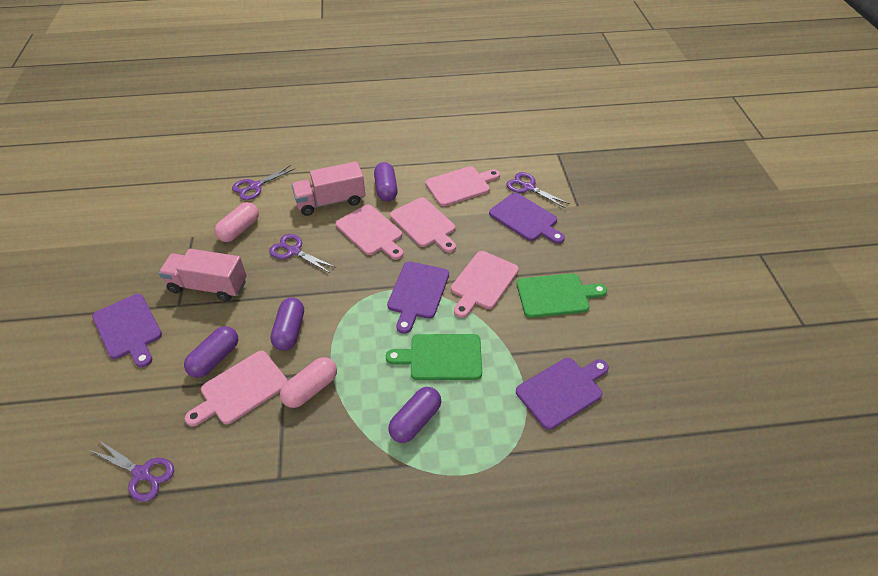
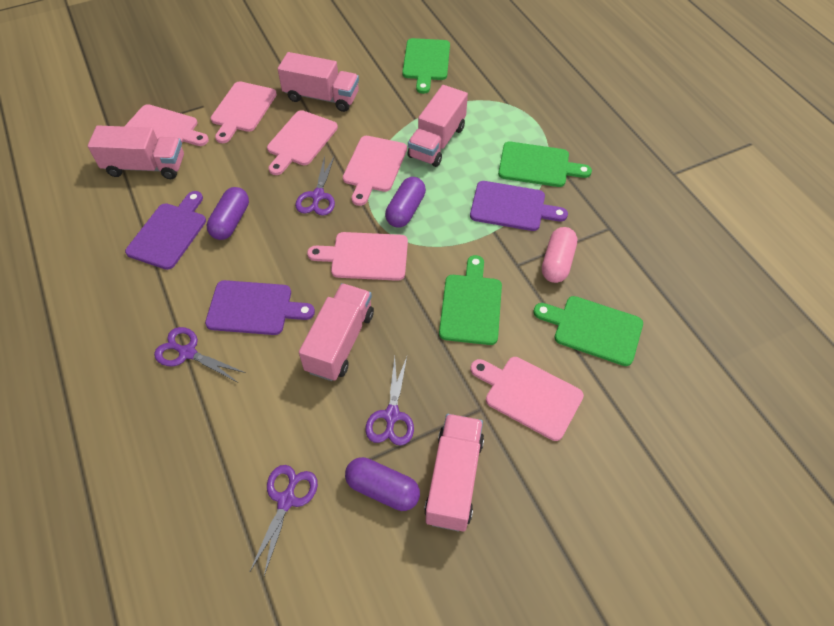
green cutting board: 2 -> 4
pink capsule: 2 -> 1
pink cutting board: 5 -> 6
pink truck: 2 -> 5
purple capsule: 4 -> 3
purple cutting board: 4 -> 3

